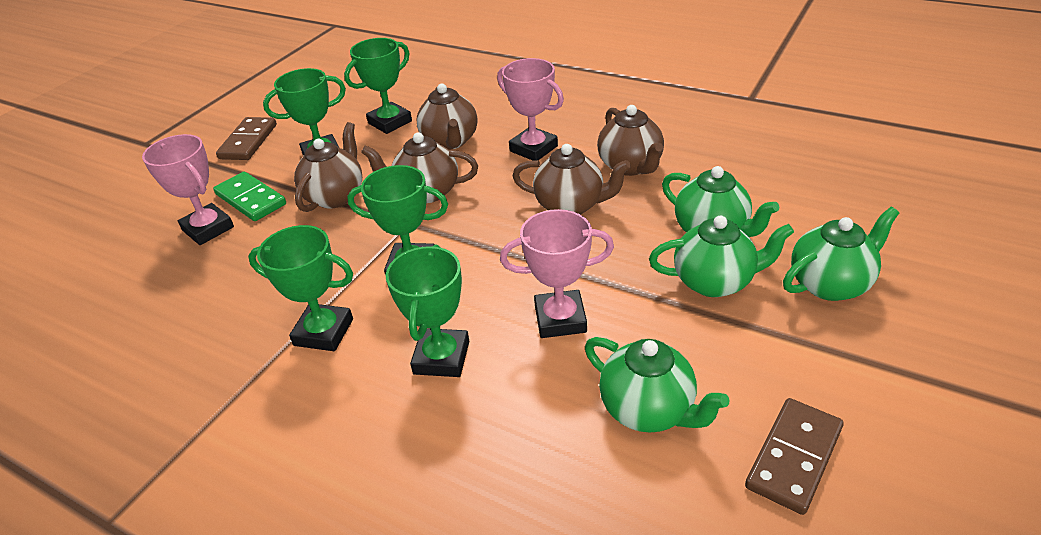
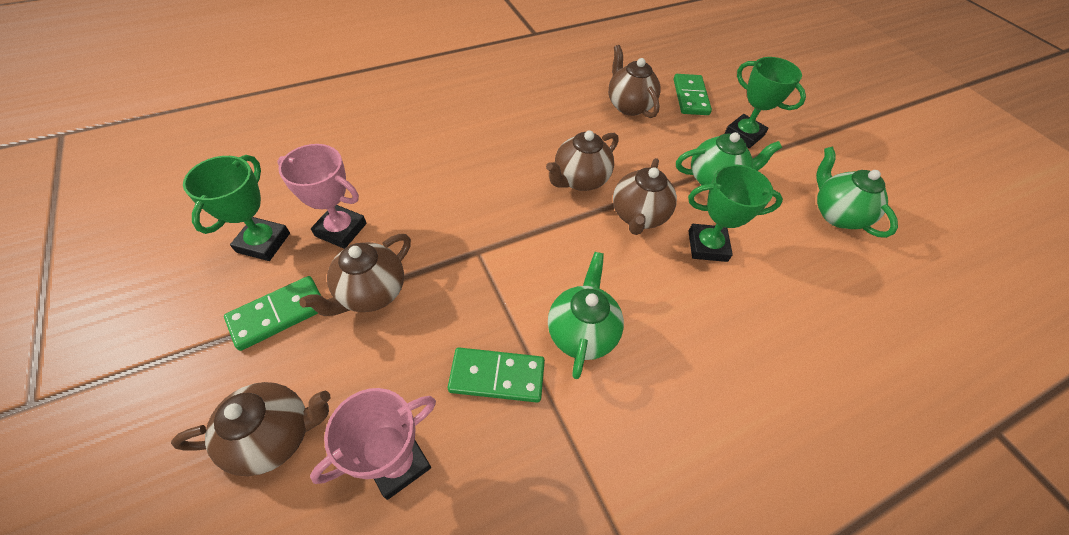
brown domino: 2 -> 0
green domino: 1 -> 3
green teapot: 4 -> 3
green trophy: 5 -> 3
pink trophy: 3 -> 2

